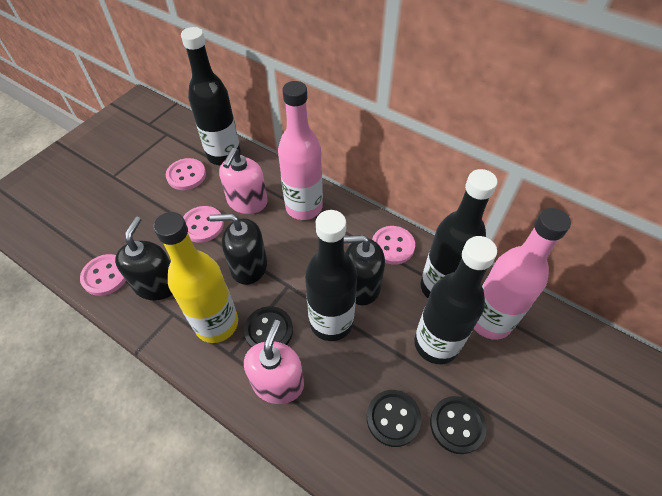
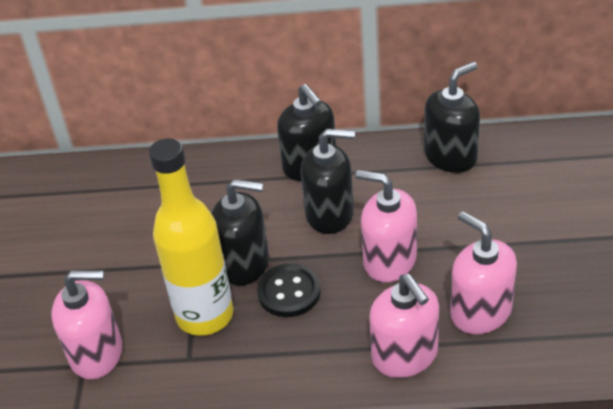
black bottle: 4 -> 0
black button: 3 -> 1
black soap dispenser: 3 -> 4
pink bottle: 2 -> 0
pink button: 4 -> 0
pink soap dispenser: 2 -> 4

